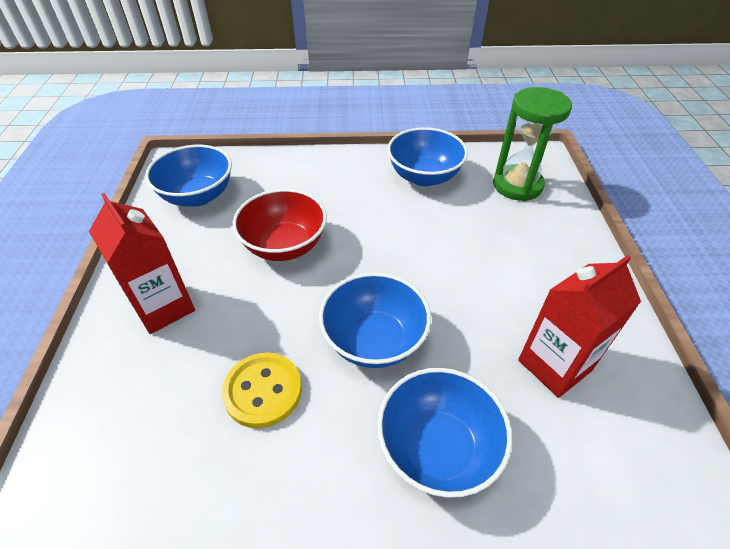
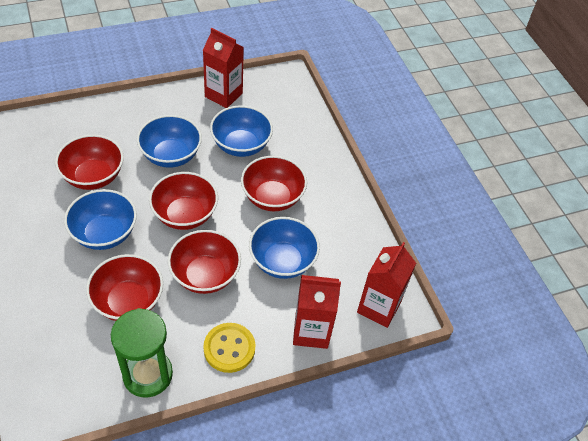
red bowl: 1 -> 5
red carton: 2 -> 3

